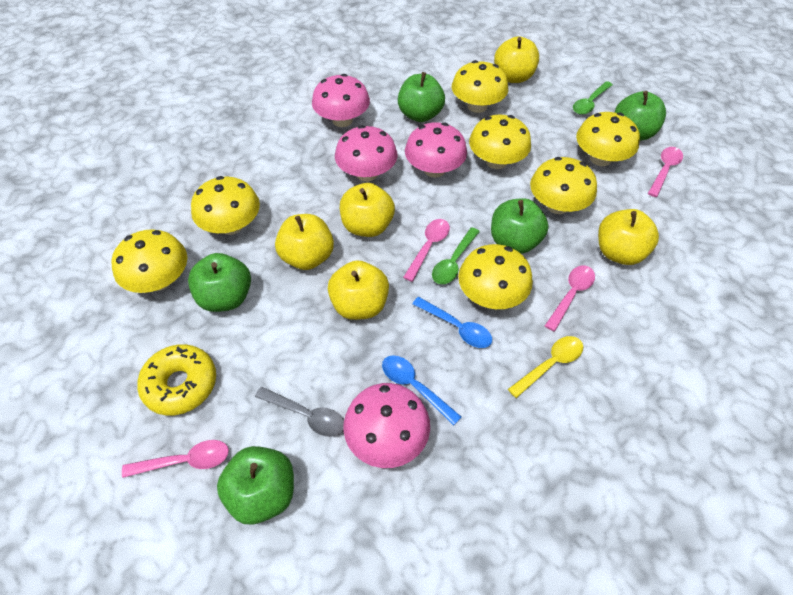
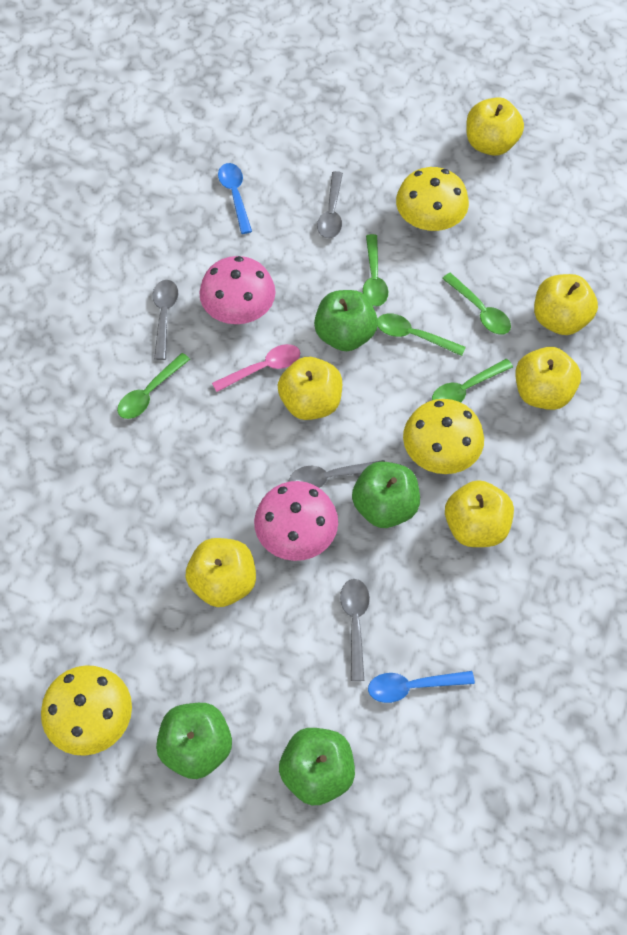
green apple: 5 -> 4
green spoon: 2 -> 5
grey spoon: 1 -> 4
pink mushroom: 4 -> 2
pink spoon: 4 -> 1
yellow apple: 5 -> 6
yellow donut: 1 -> 0
yellow mushroom: 7 -> 3
yellow spoon: 1 -> 0

